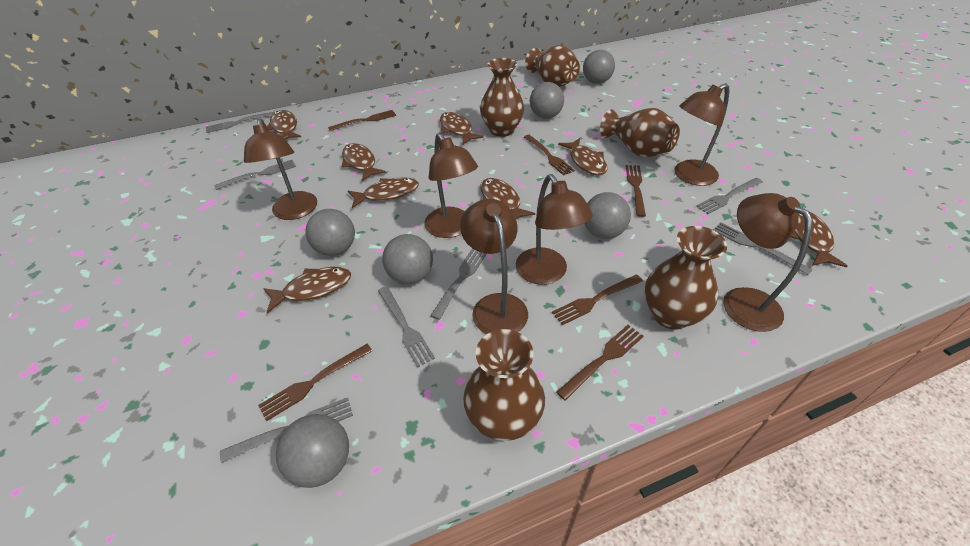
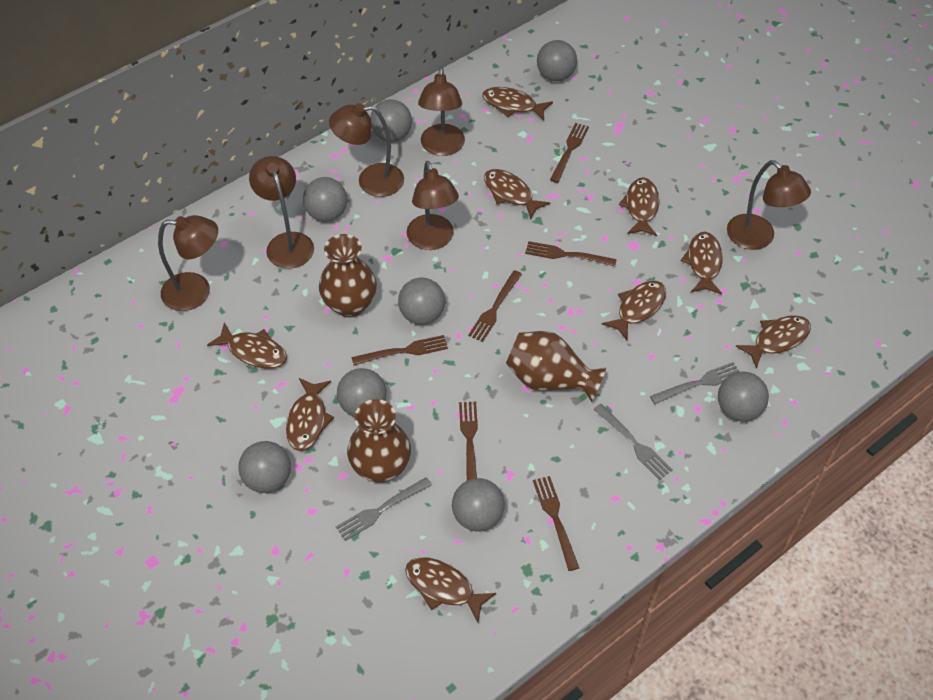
brown fish: 8 -> 9
brown vase: 5 -> 3
grey ball: 6 -> 8
grey fork: 7 -> 3

